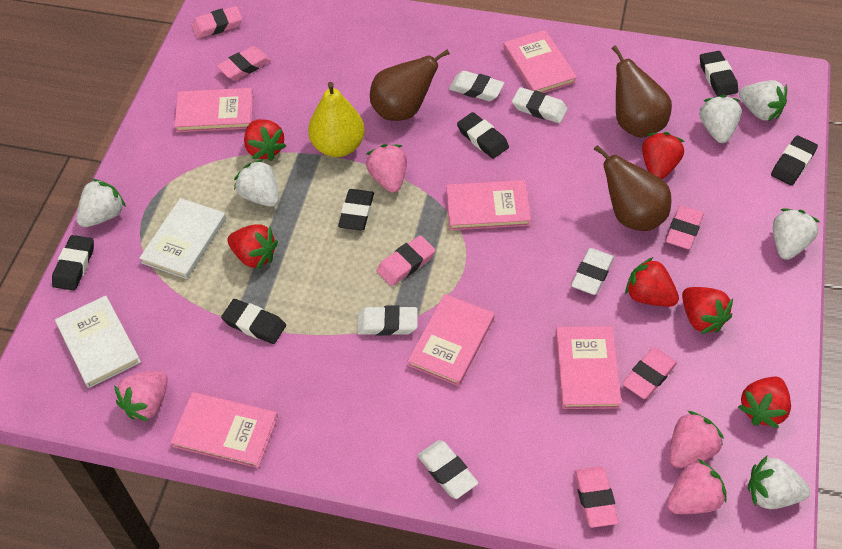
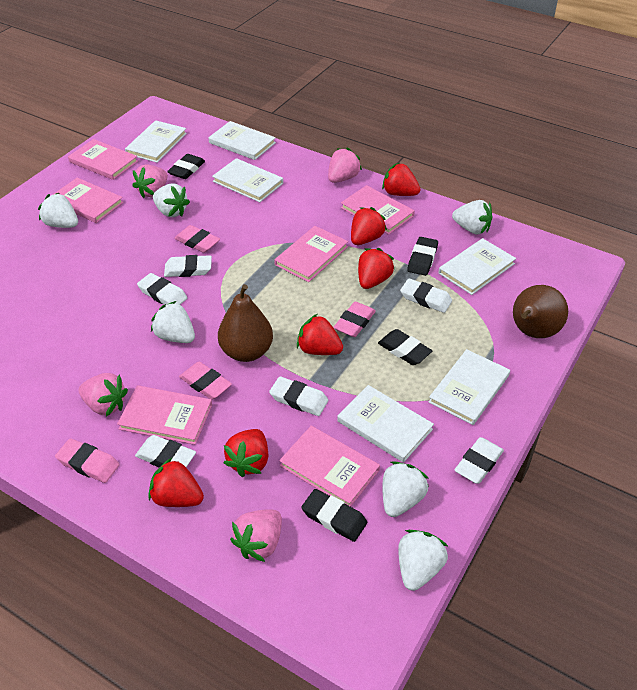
black eraser: 6 -> 4
brown pear: 3 -> 2
pink eraser: 6 -> 4
white book: 2 -> 6
white eraser: 5 -> 6
yellow pear: 1 -> 0

